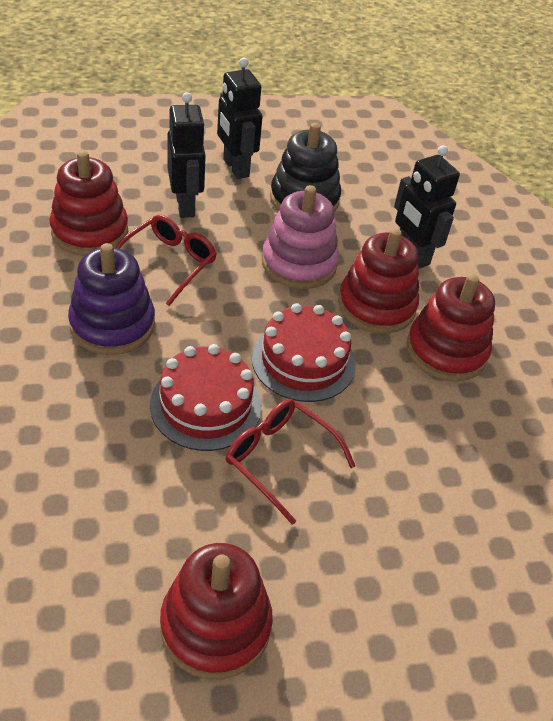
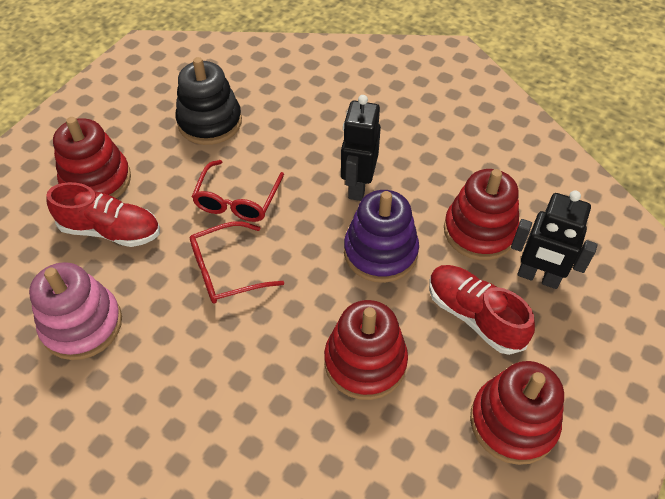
black robot: 3 -> 2
red cake: 2 -> 0
red shoe: 0 -> 2

